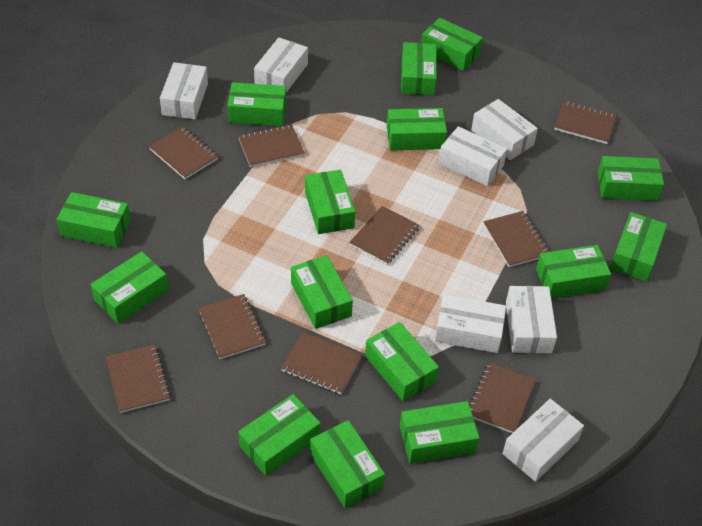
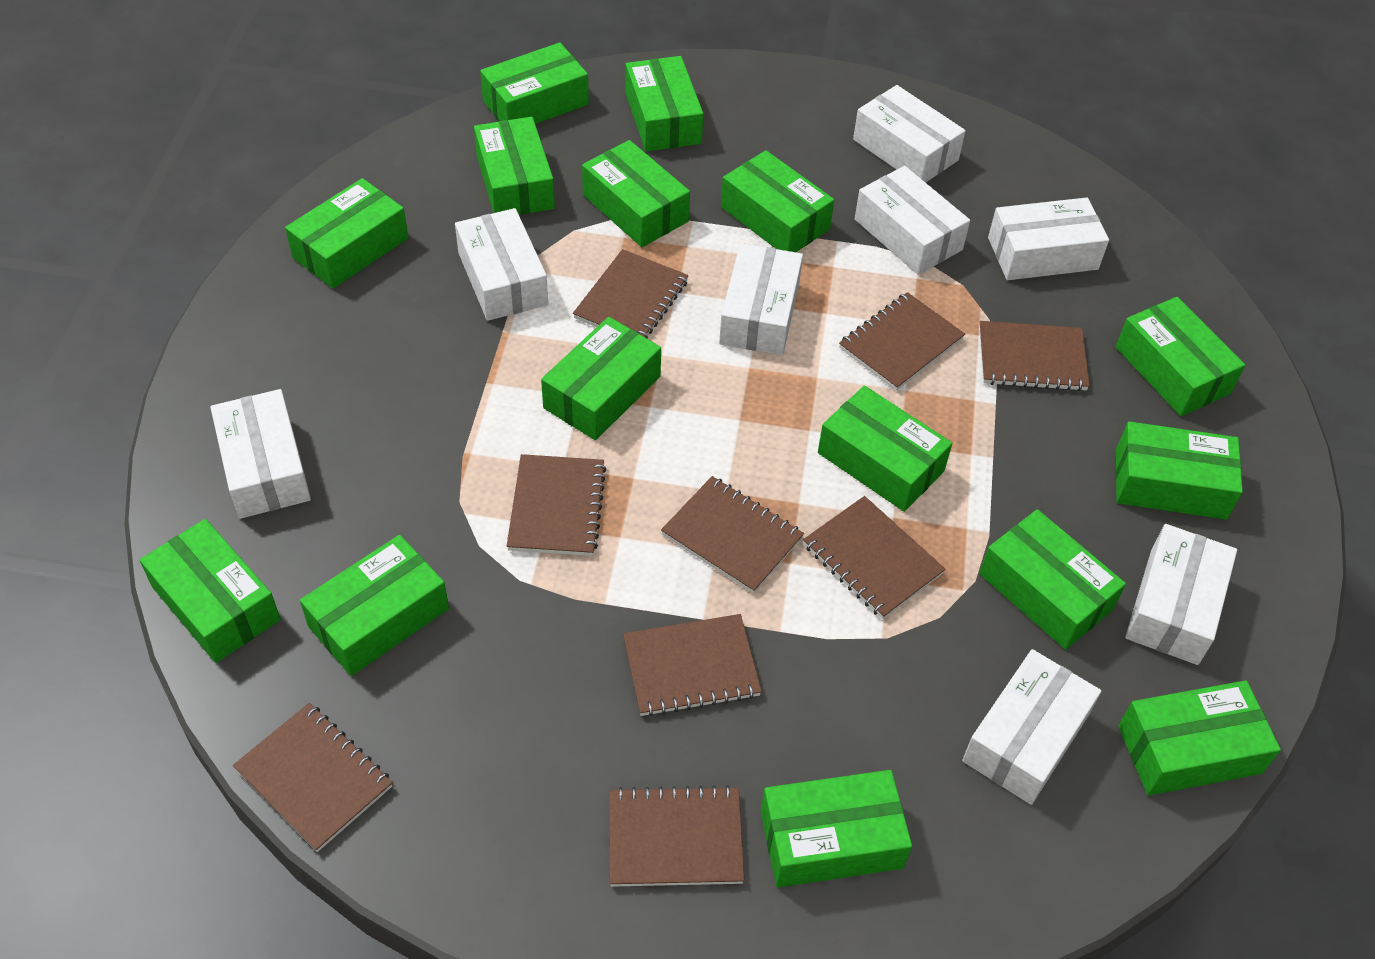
white box: 7 -> 8

